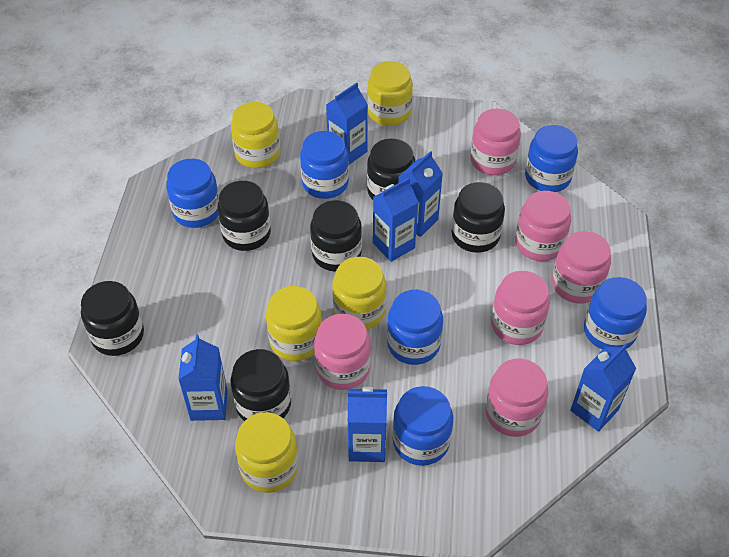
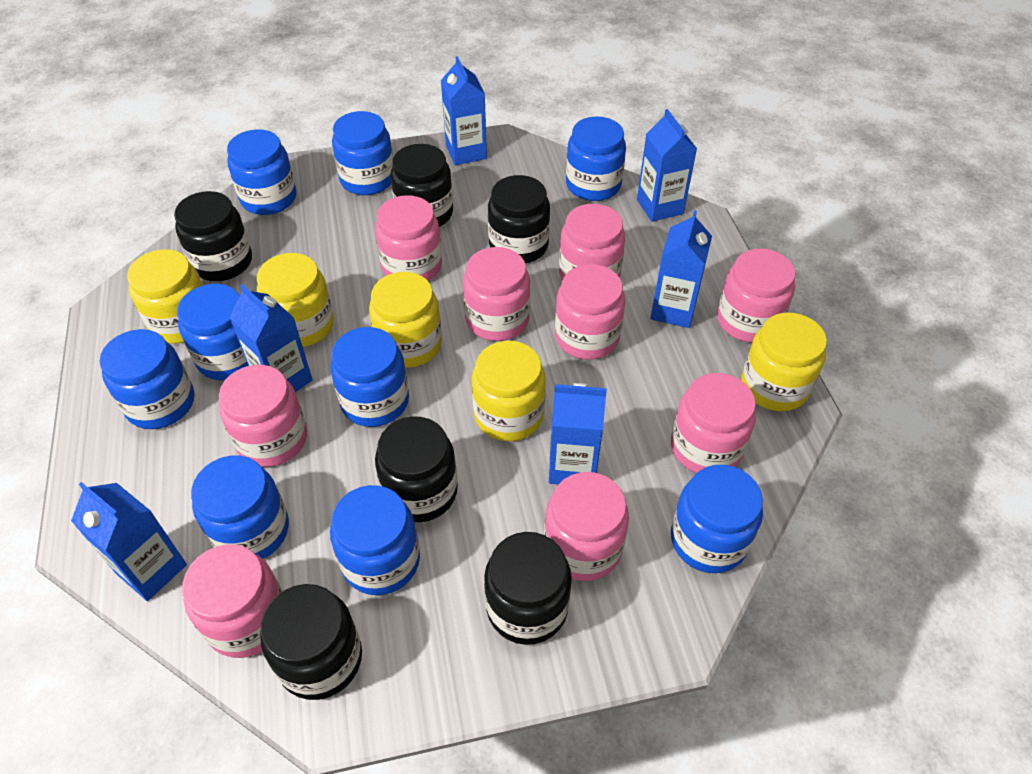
blue jar: 6 -> 9
pink jar: 6 -> 9

